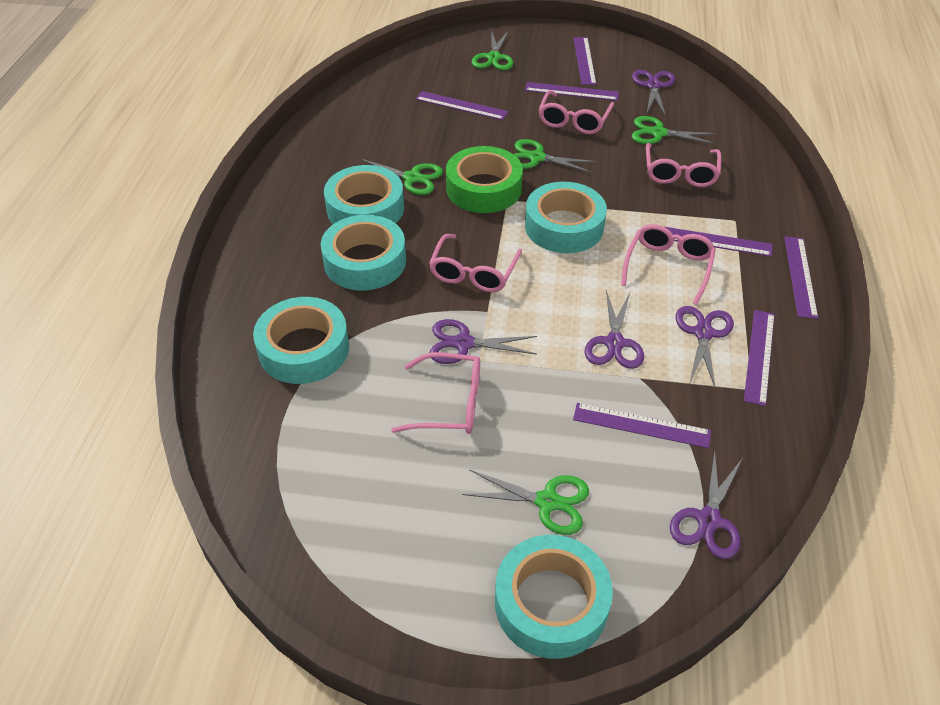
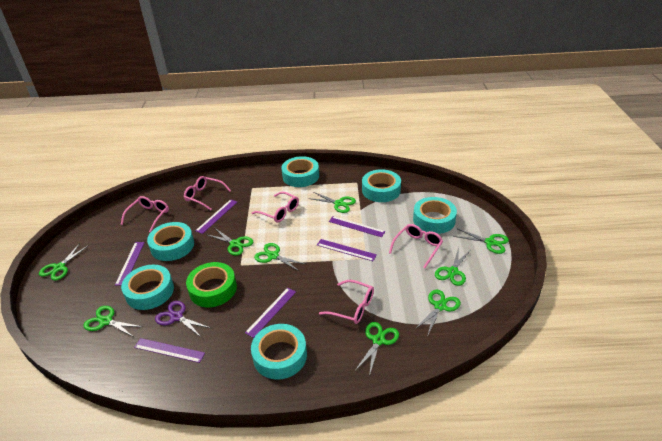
green scissors: 5 -> 9
purple ruler: 7 -> 6
purple scissors: 5 -> 1
turquoise tape: 5 -> 6

